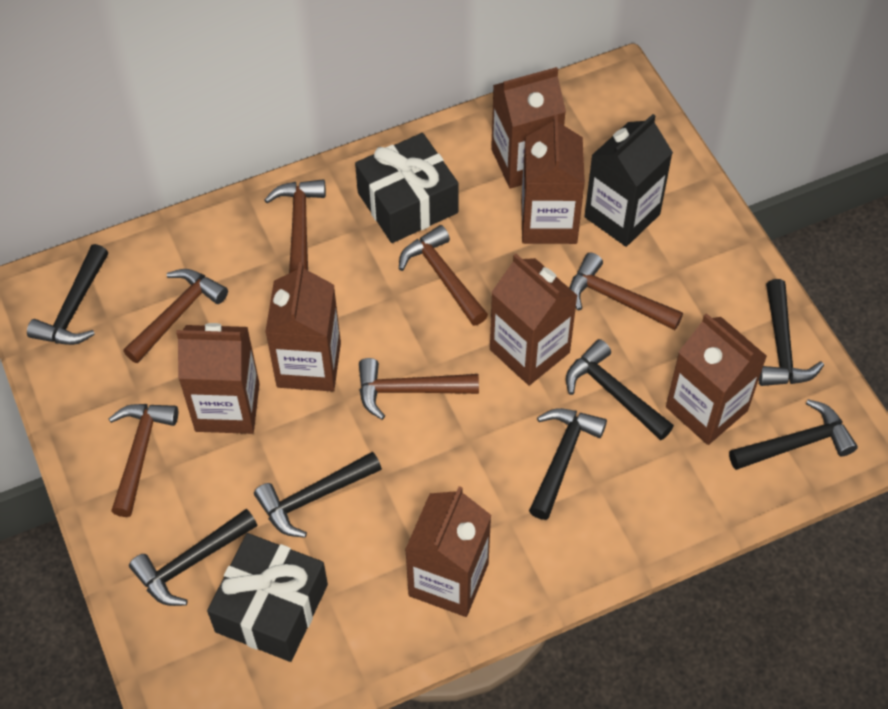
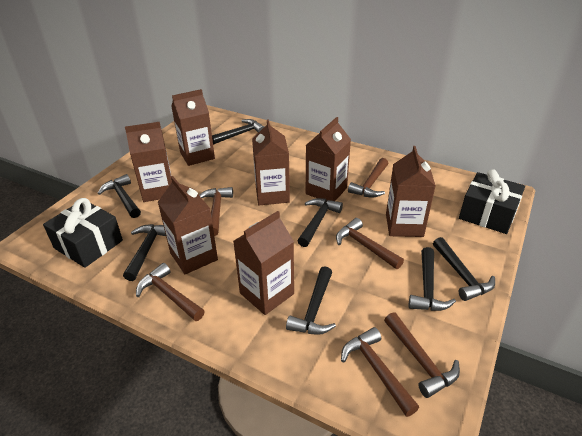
black carton: 1 -> 0

